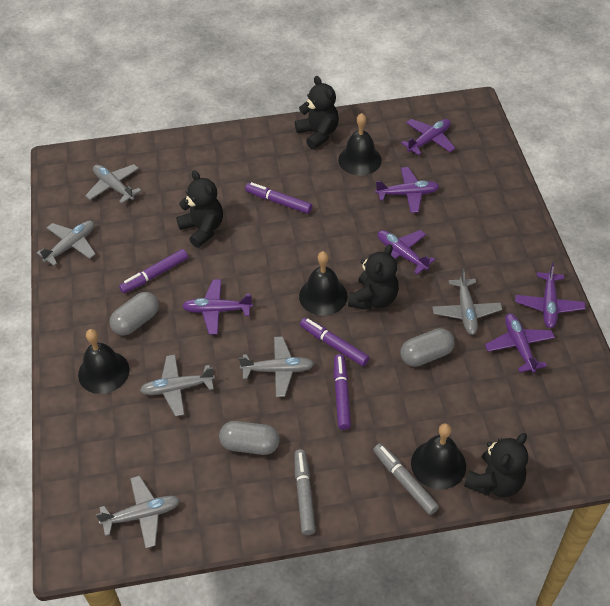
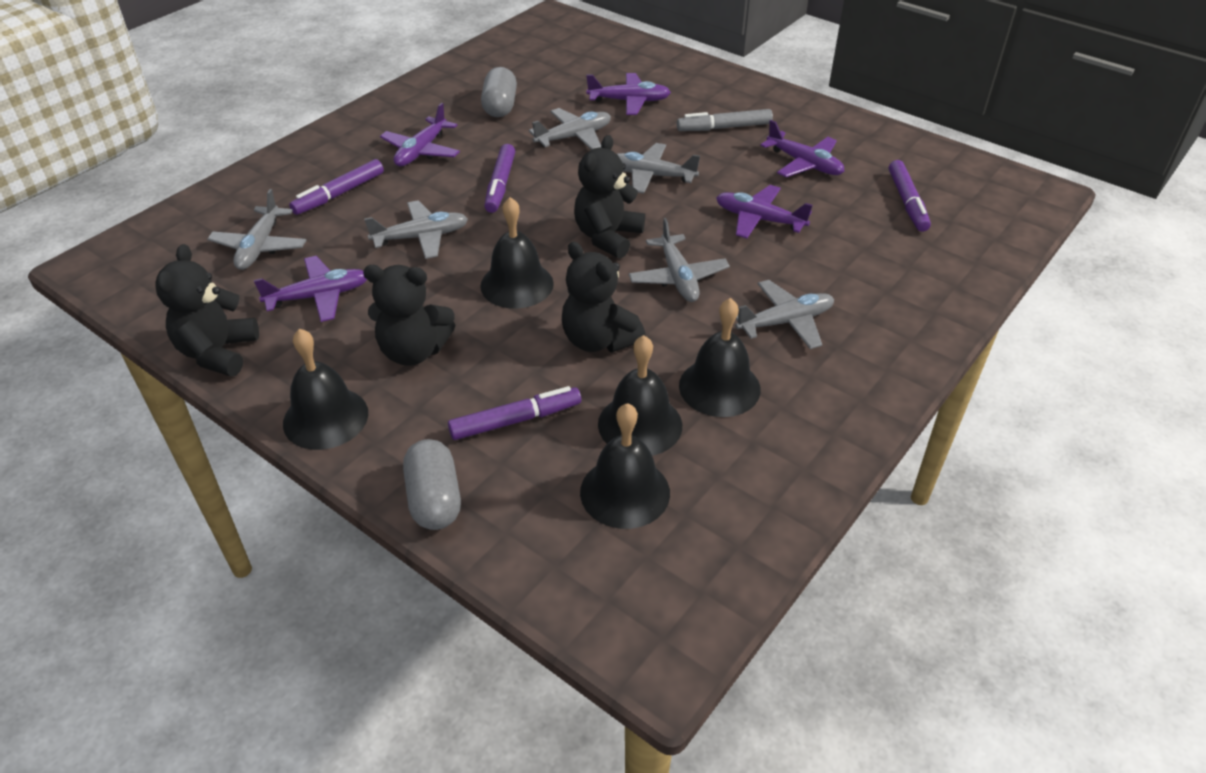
black bell: 4 -> 5
grey capsule: 3 -> 2
grey marker: 2 -> 1
purple plane: 6 -> 5

